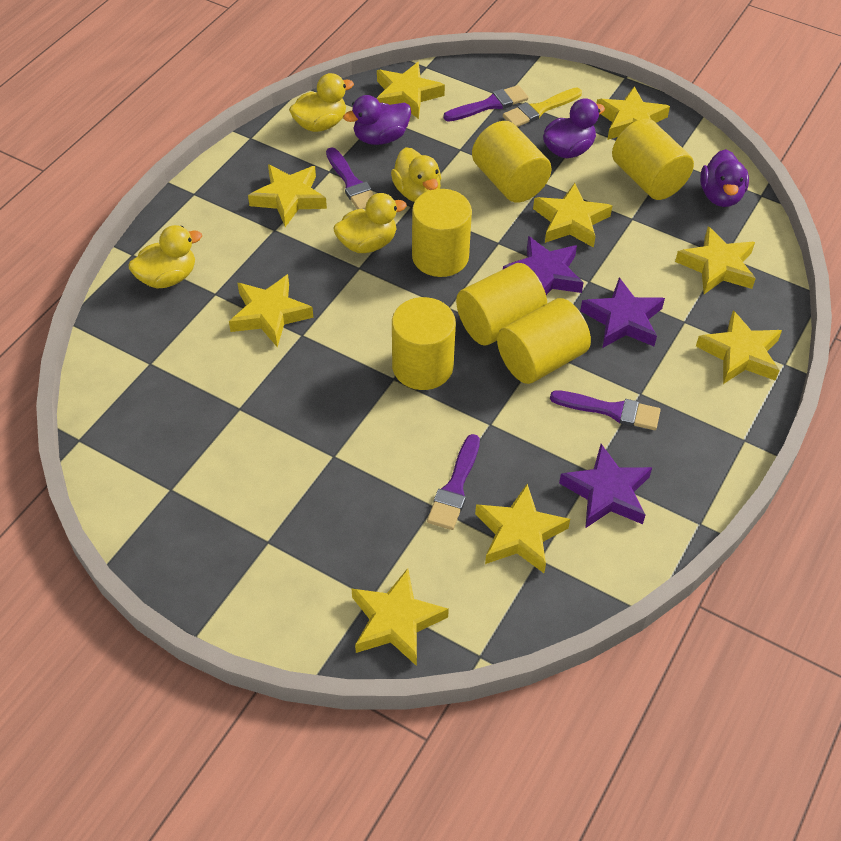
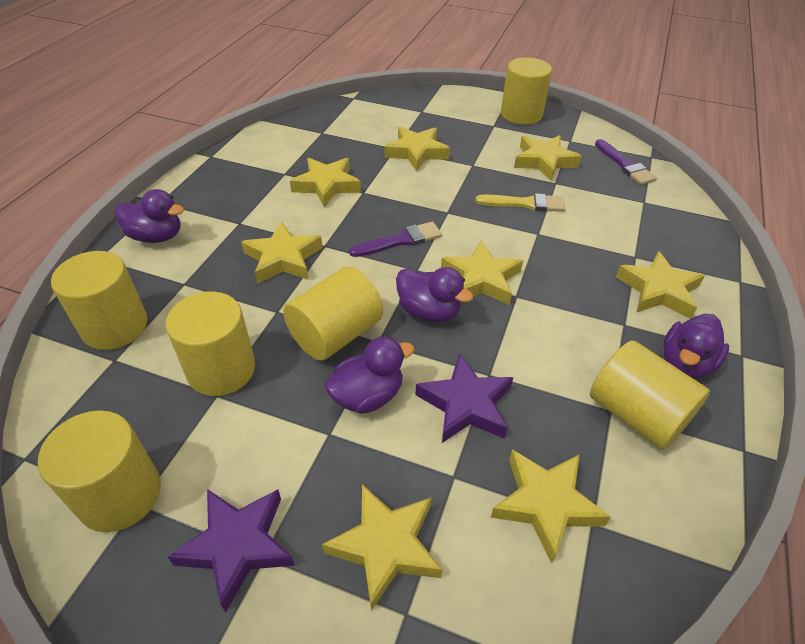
purple brush: 4 -> 2
purple duck: 3 -> 4
purple star: 3 -> 2
yellow duck: 4 -> 0
yellow star: 9 -> 8

